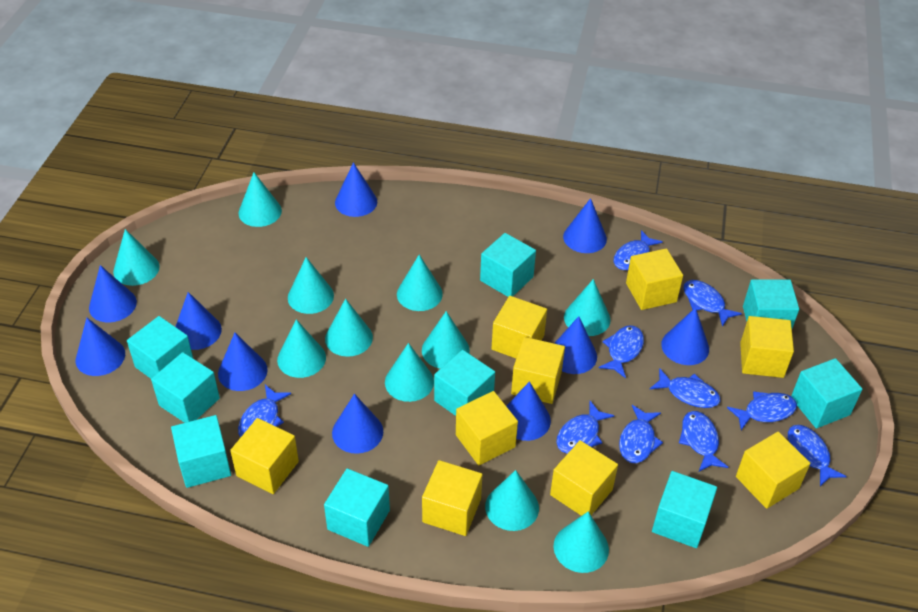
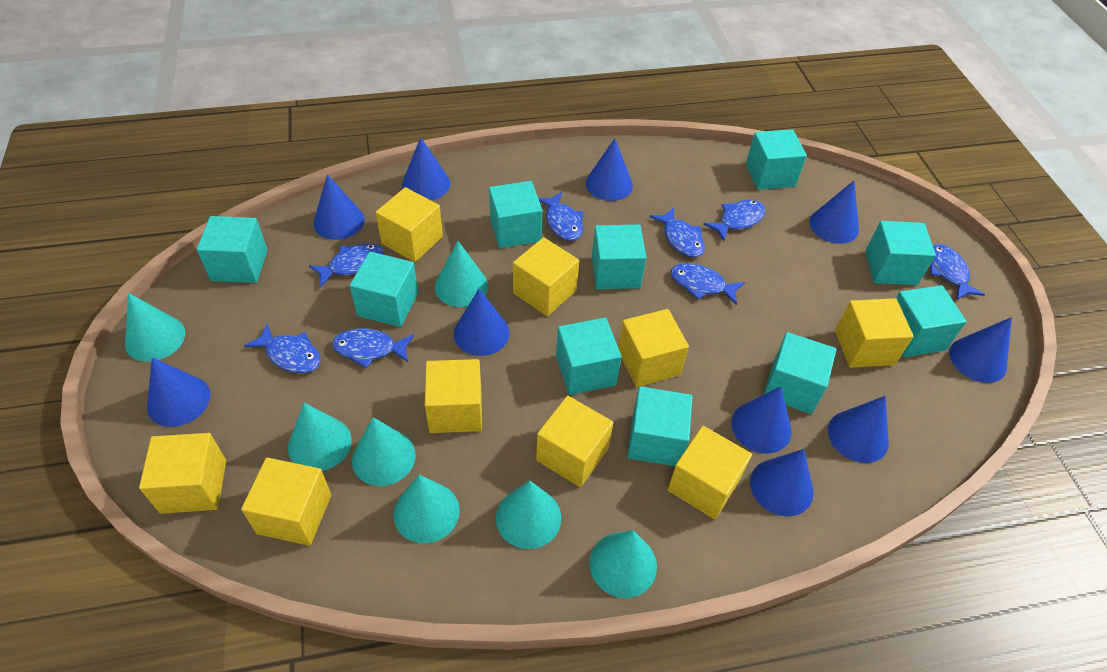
blue fish: 10 -> 8
turquoise cone: 11 -> 7
turquoise cube: 9 -> 10

